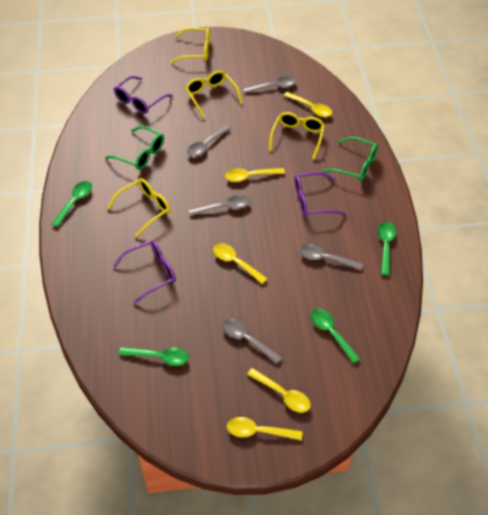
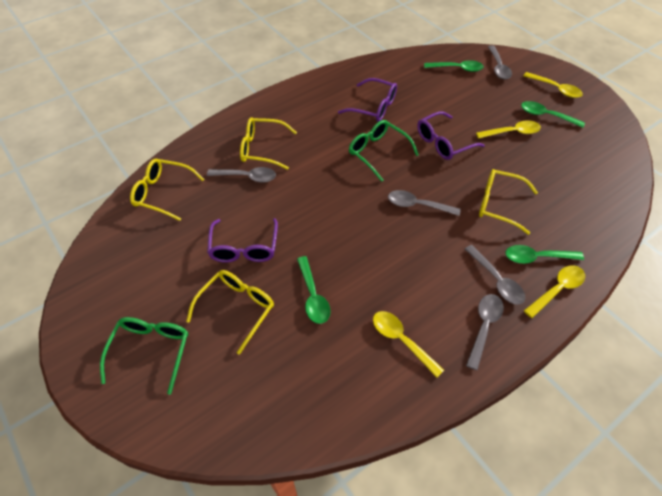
yellow spoon: 5 -> 4

